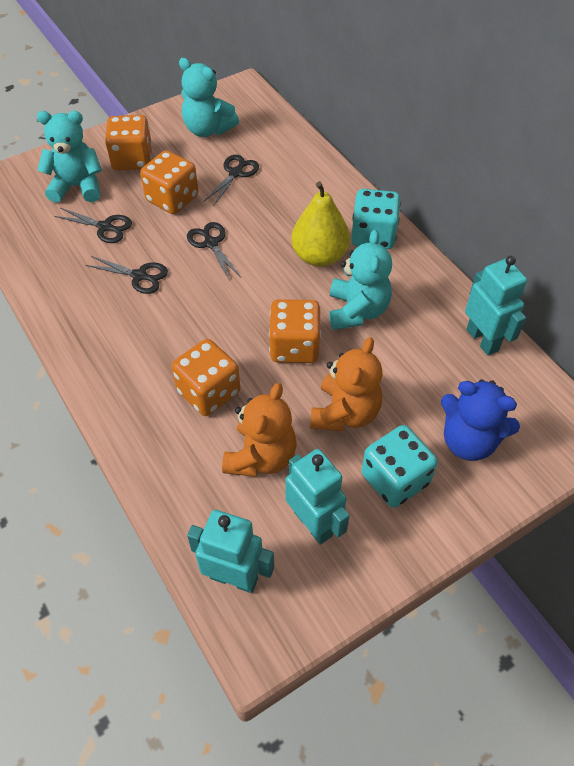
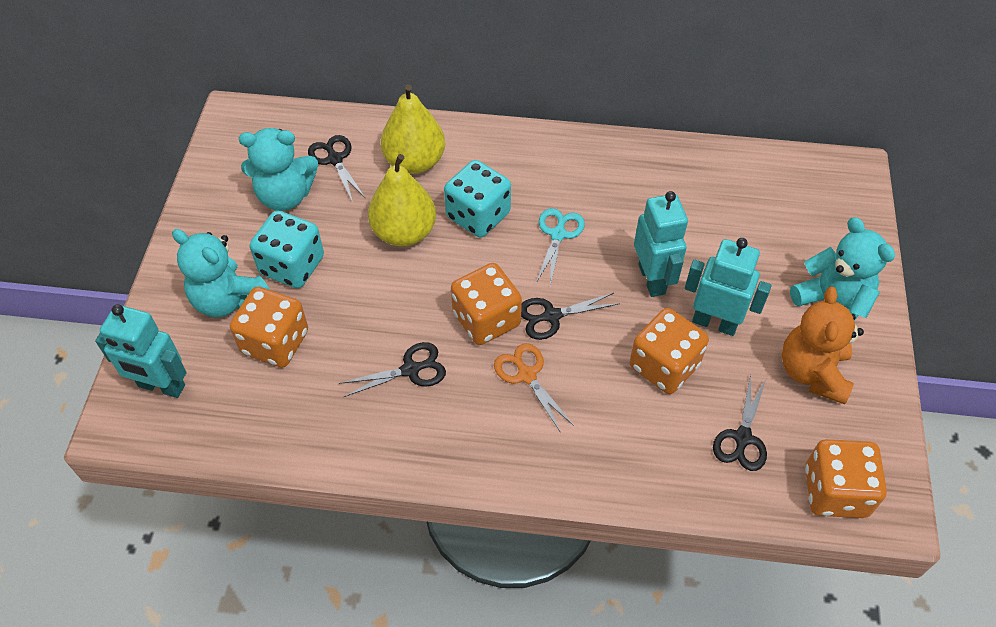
blue teddy bear: 1 -> 0
orange scissors: 0 -> 1
orange teddy bear: 2 -> 1
turquoise scissors: 0 -> 1
yellow pear: 1 -> 2

